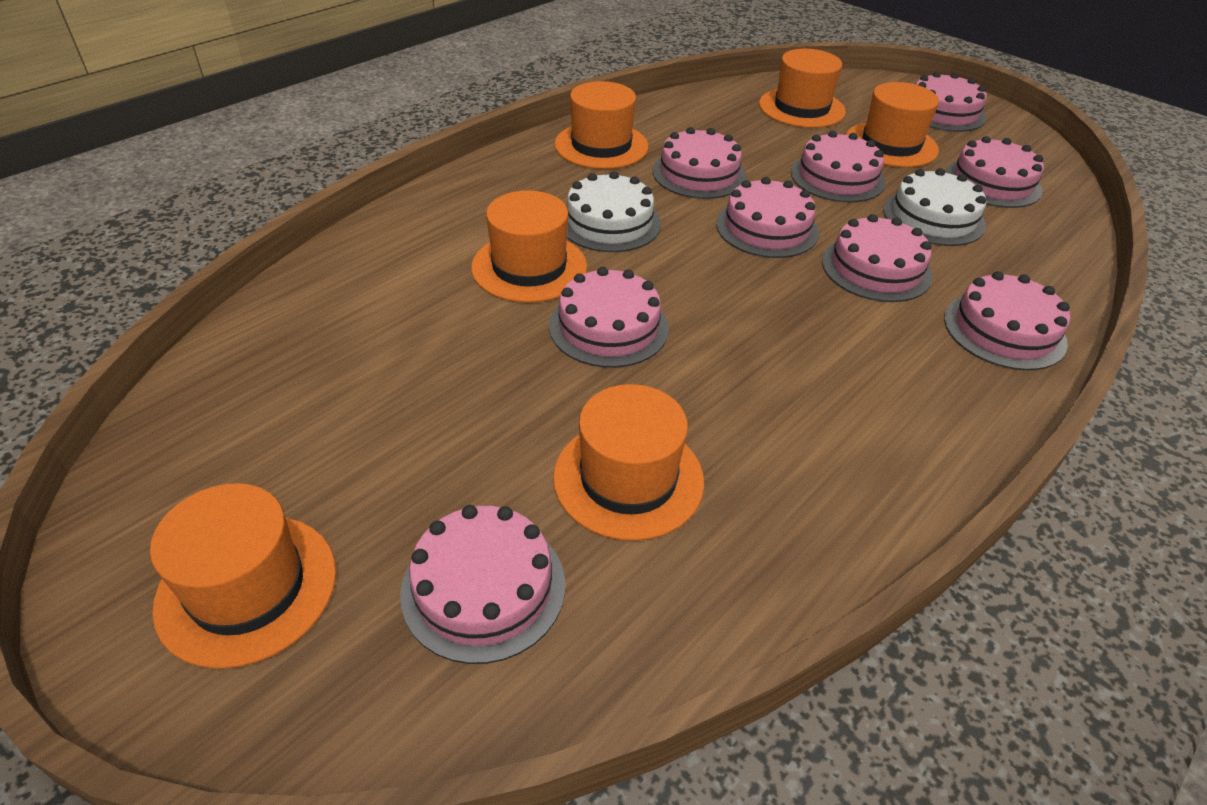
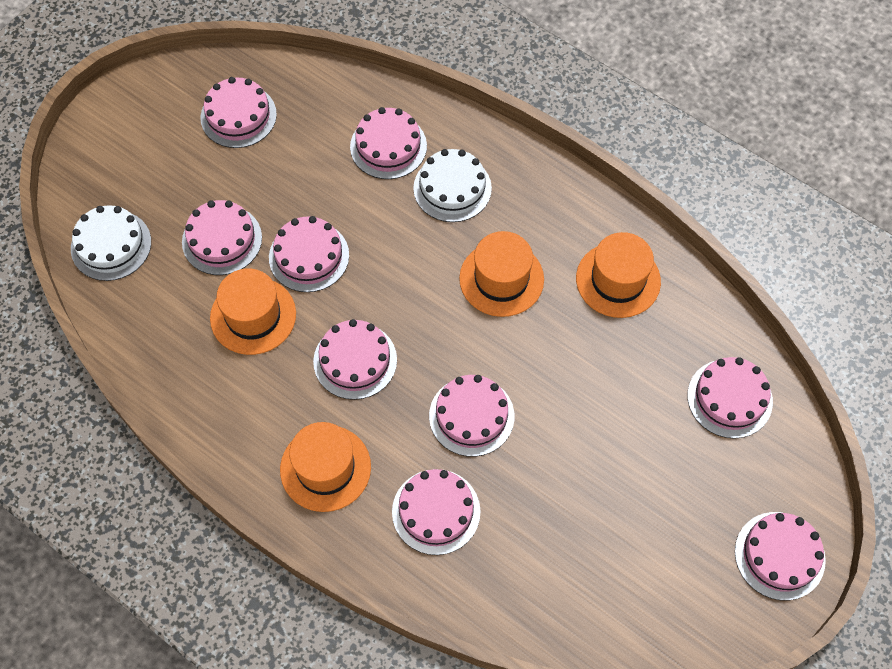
orange hat: 6 -> 4

